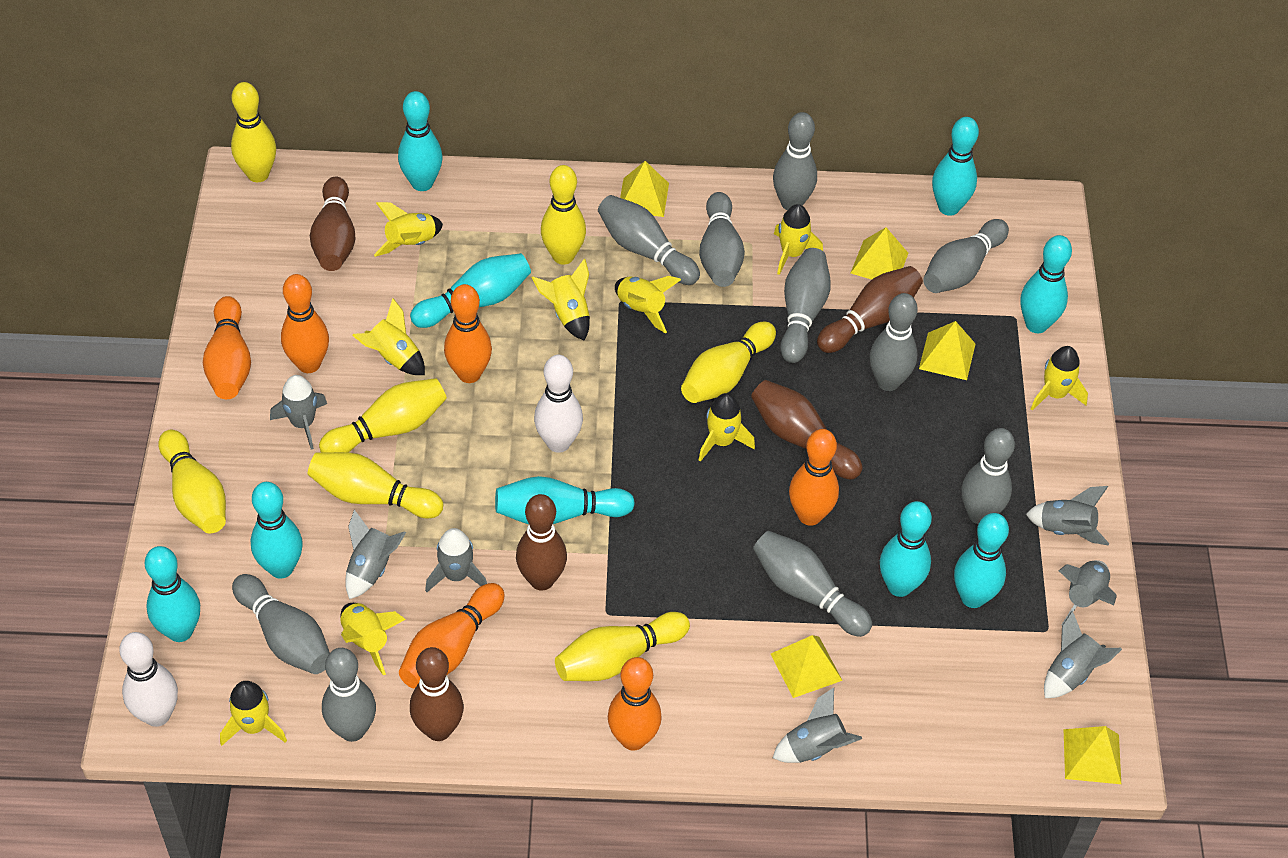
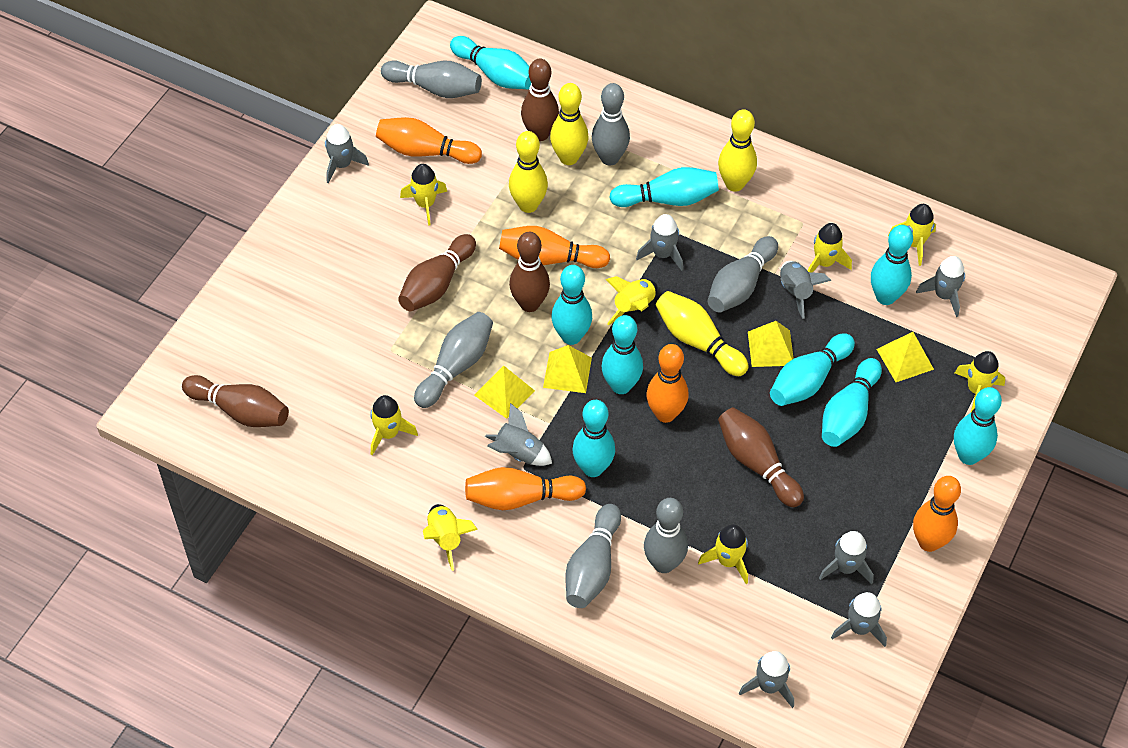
grey bowling pin: 10 -> 6
grey rocket: 7 -> 8
orange bowling pin: 6 -> 5
white bowling pin: 2 -> 0
yellow bowling pin: 7 -> 4
yellow pyramid: 5 -> 4
yellow rocket: 9 -> 8

